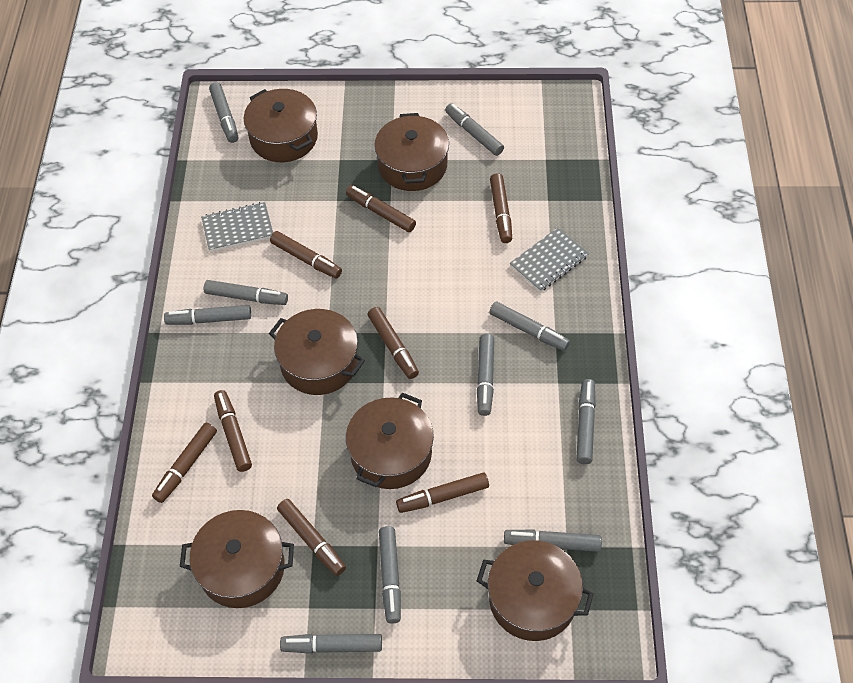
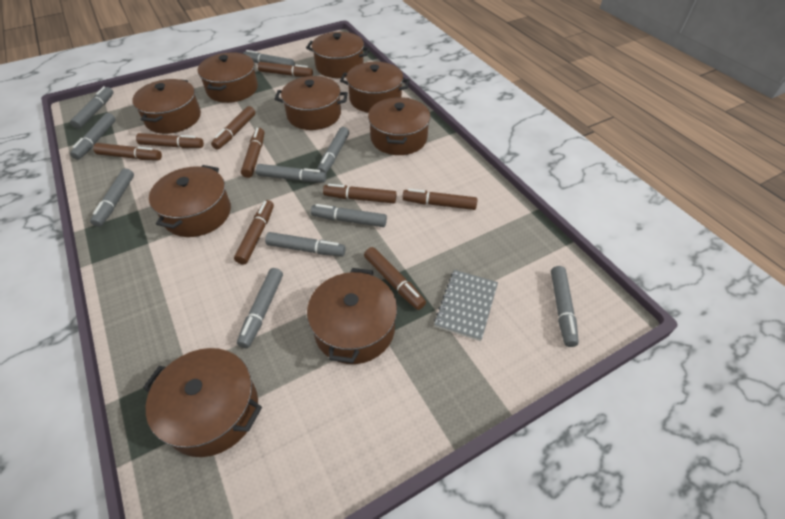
brown marker: 8 -> 9
brown pot: 6 -> 9
grey notebook: 2 -> 1

